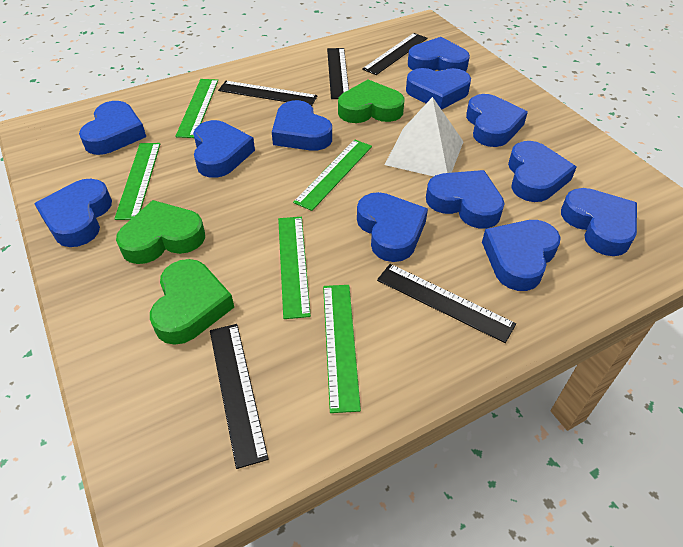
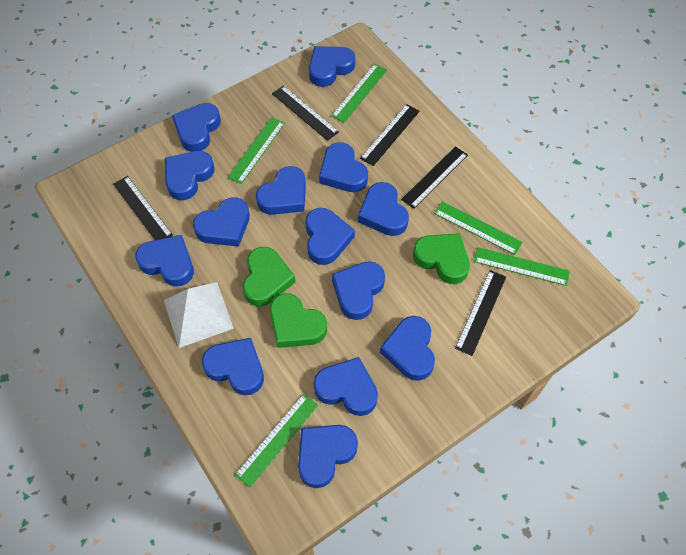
blue heart: 12 -> 14

